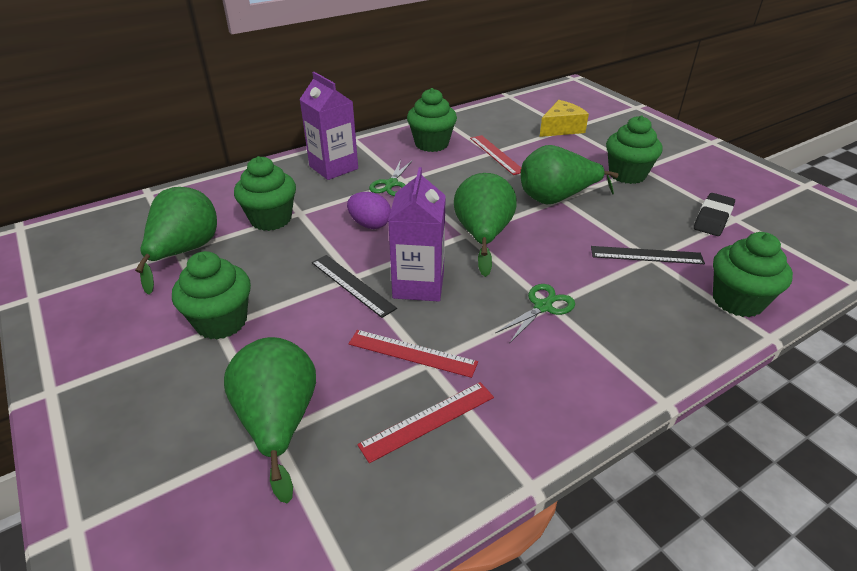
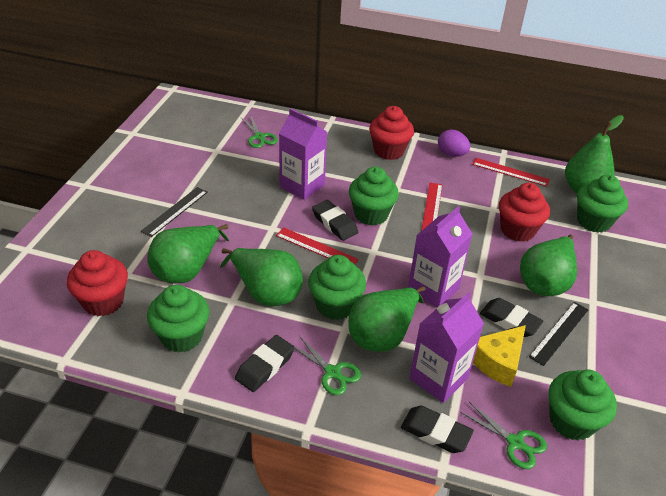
black eraser: 1 -> 4
green pear: 4 -> 5
green scissors: 2 -> 3
purple carton: 2 -> 3
red cupcake: 0 -> 3

